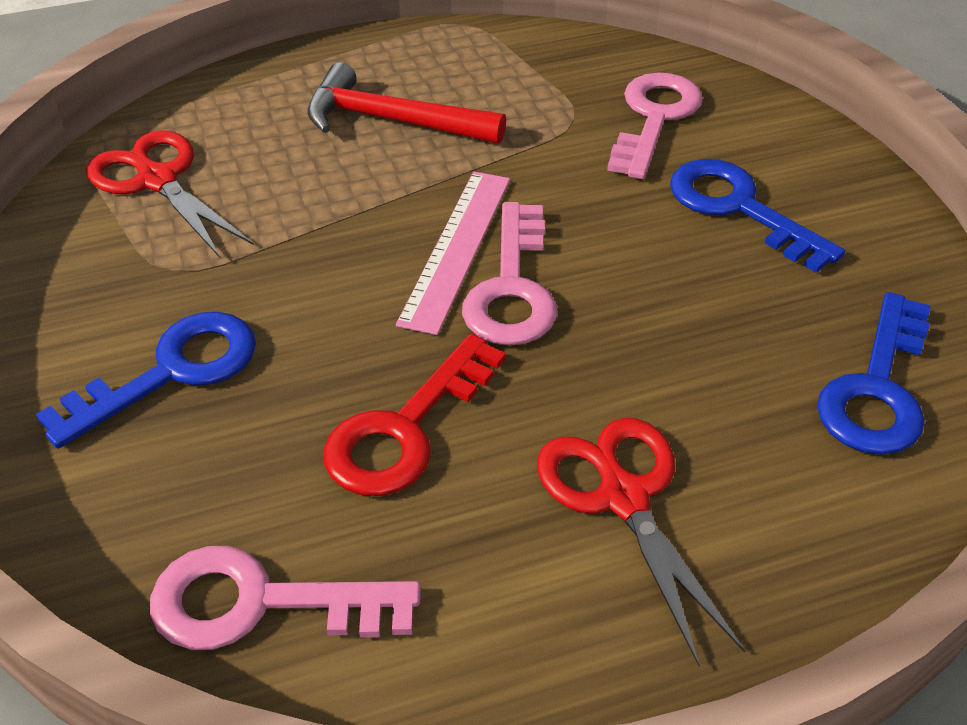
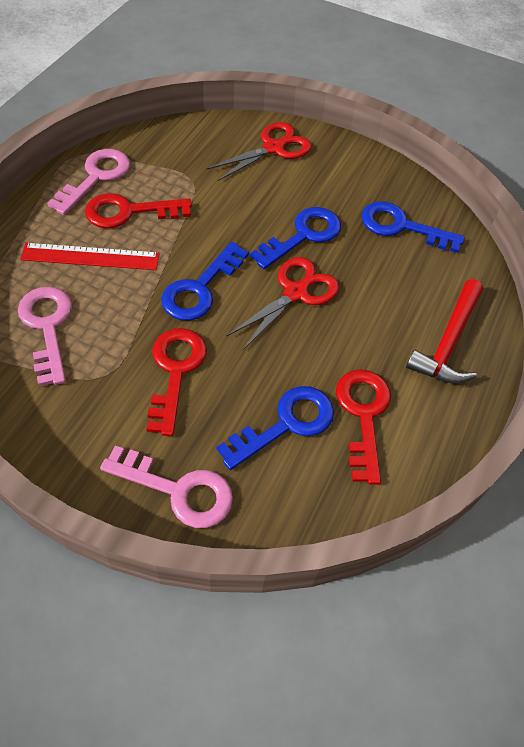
blue key: 3 -> 4
pink ruler: 1 -> 0
red key: 1 -> 3
red ruler: 0 -> 1

